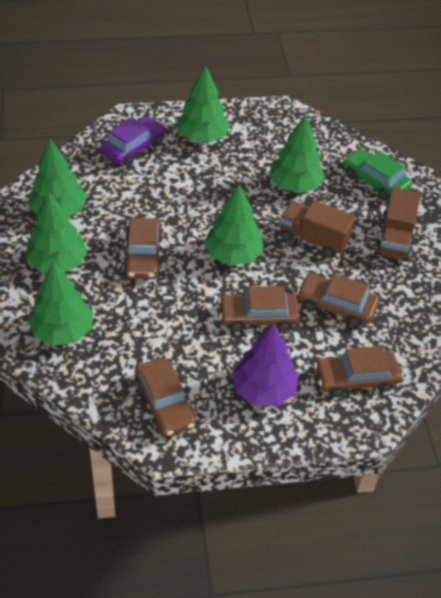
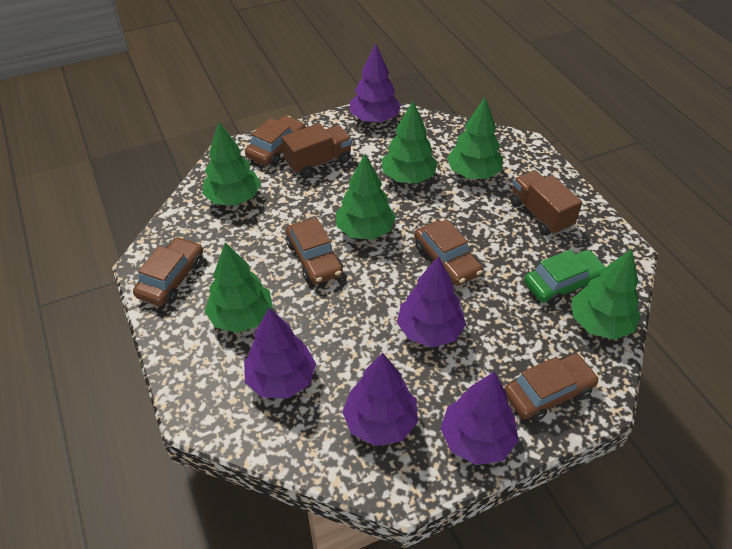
purple car: 1 -> 0
purple tree: 1 -> 5

